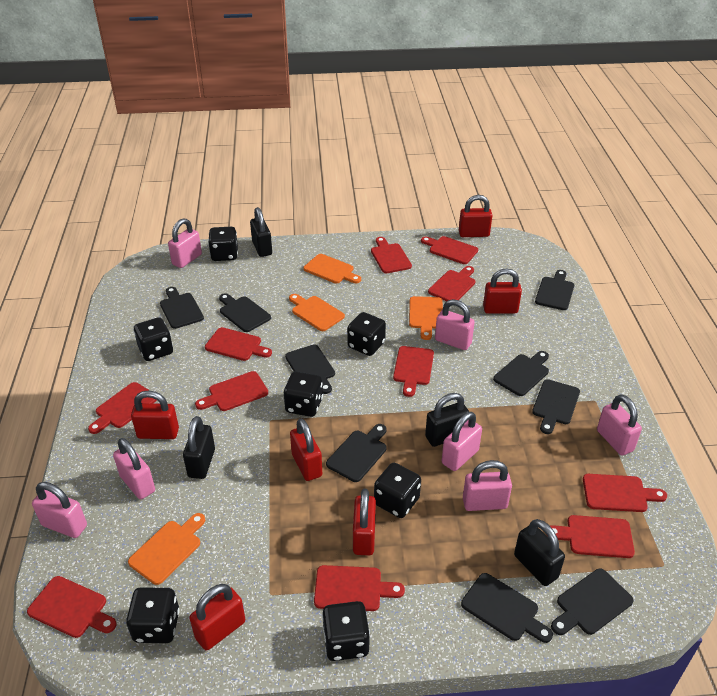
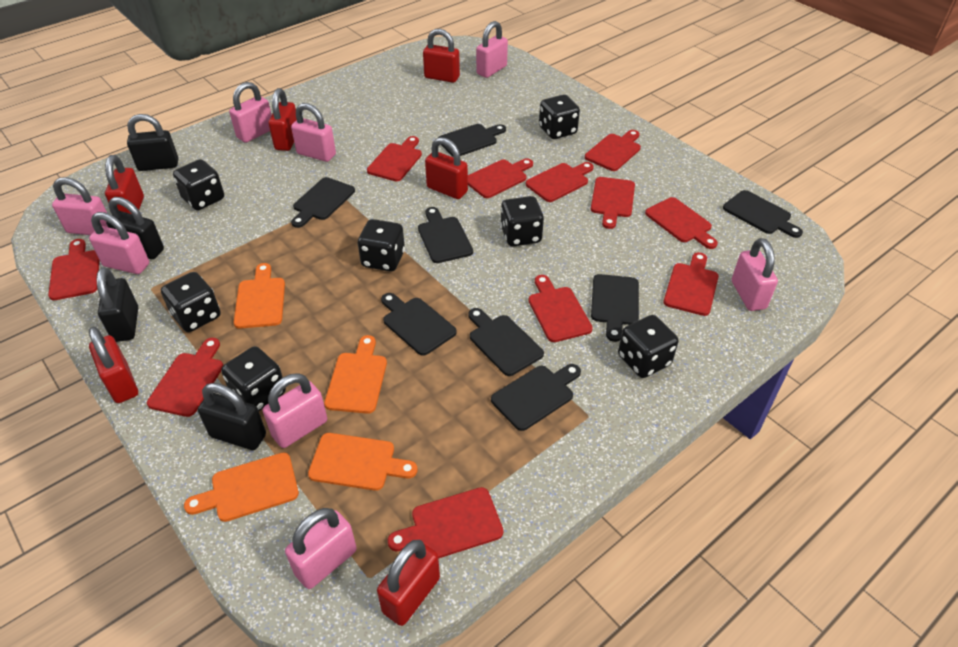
black cutting board: 9 -> 8
pink padlock: 7 -> 8

